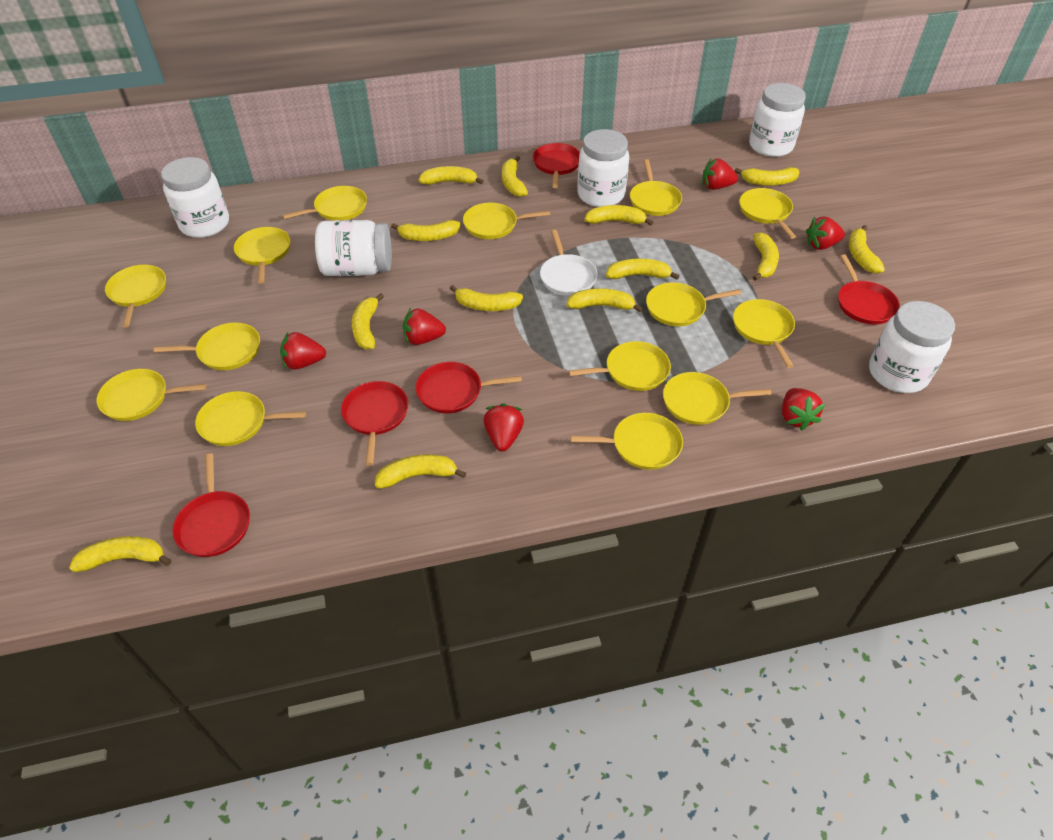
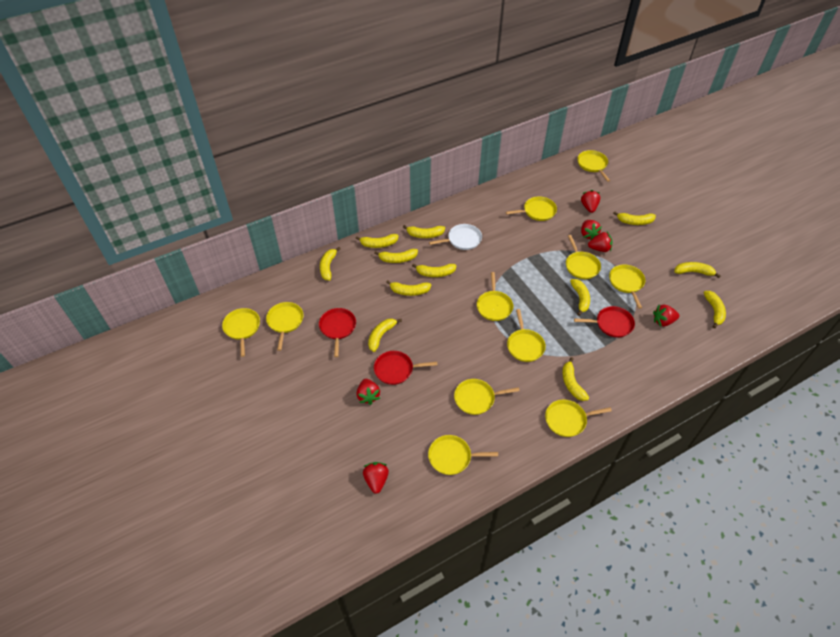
red pan: 5 -> 3
white jar: 5 -> 0
yellow banana: 13 -> 12
yellow pan: 14 -> 11

